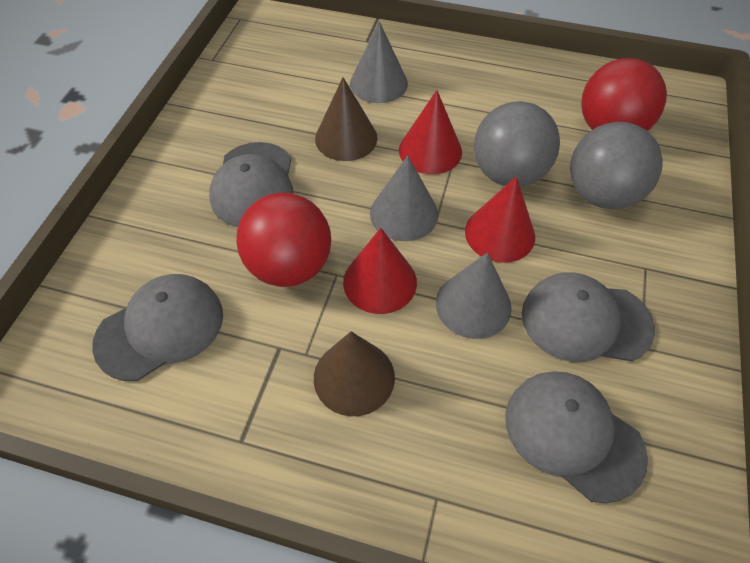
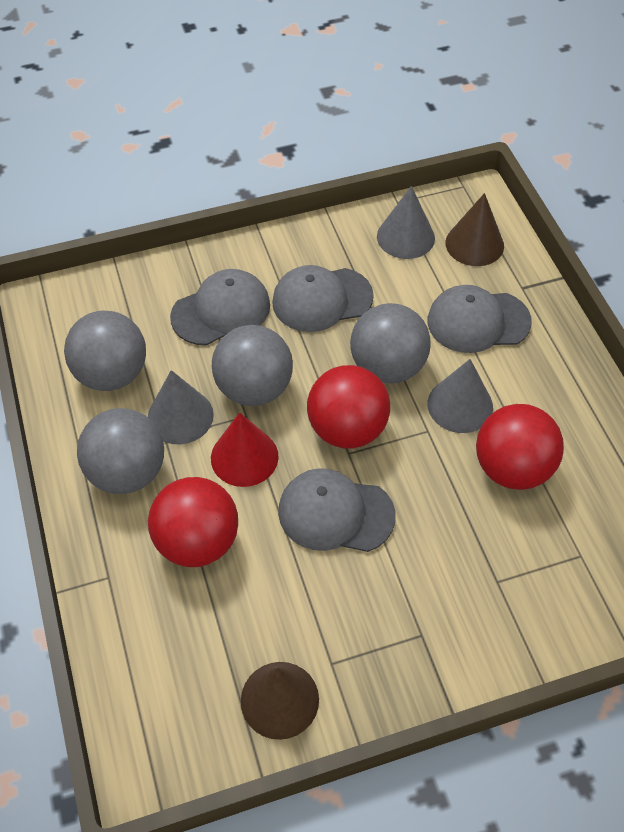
grey ball: 2 -> 4
red ball: 2 -> 3
red cone: 3 -> 1

